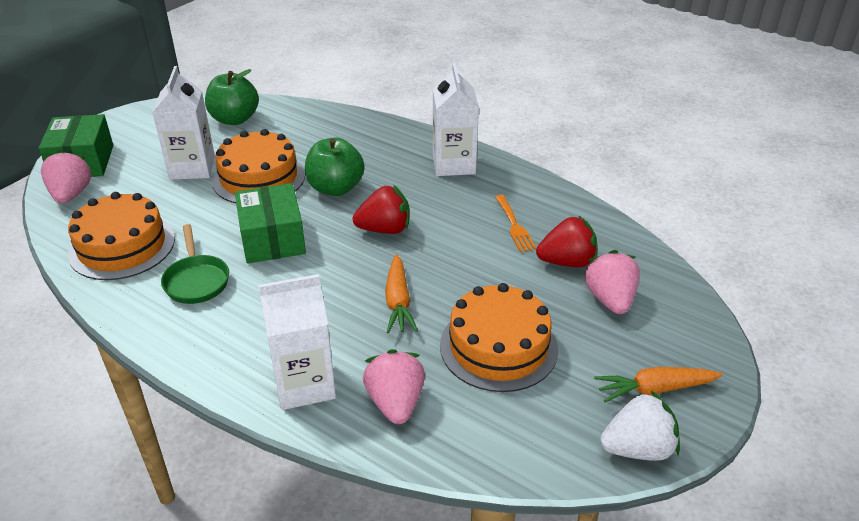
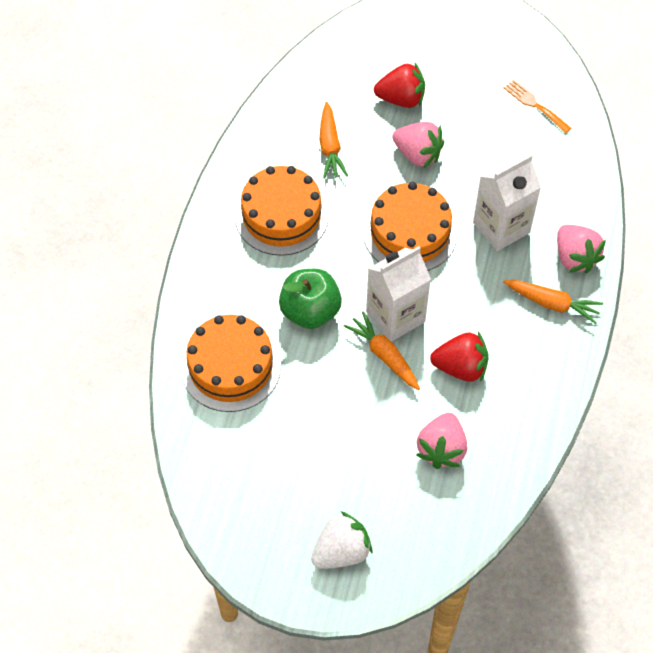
green apple: 2 -> 1
green box: 2 -> 0
green pan: 1 -> 0
orange carrot: 2 -> 3
white carton: 3 -> 2

